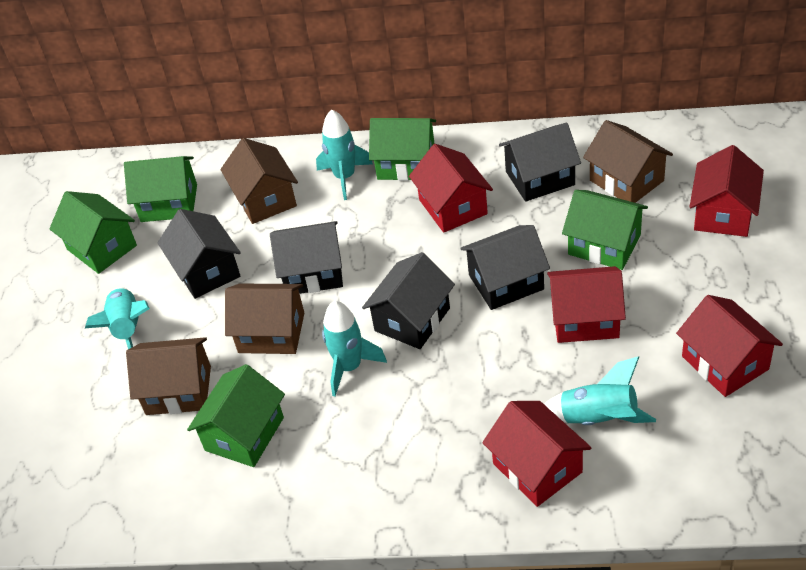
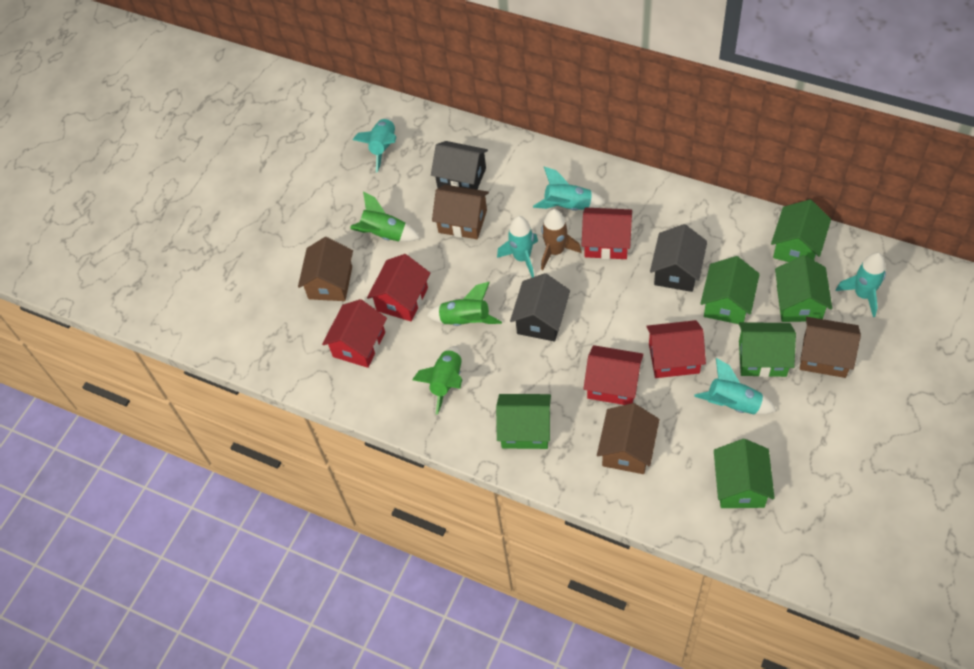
black house: 5 -> 3
brown rocket: 0 -> 1
green house: 5 -> 6
green rocket: 0 -> 3
turquoise rocket: 4 -> 5

